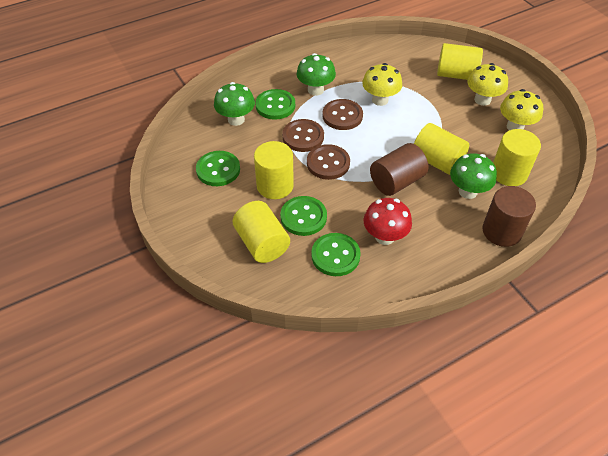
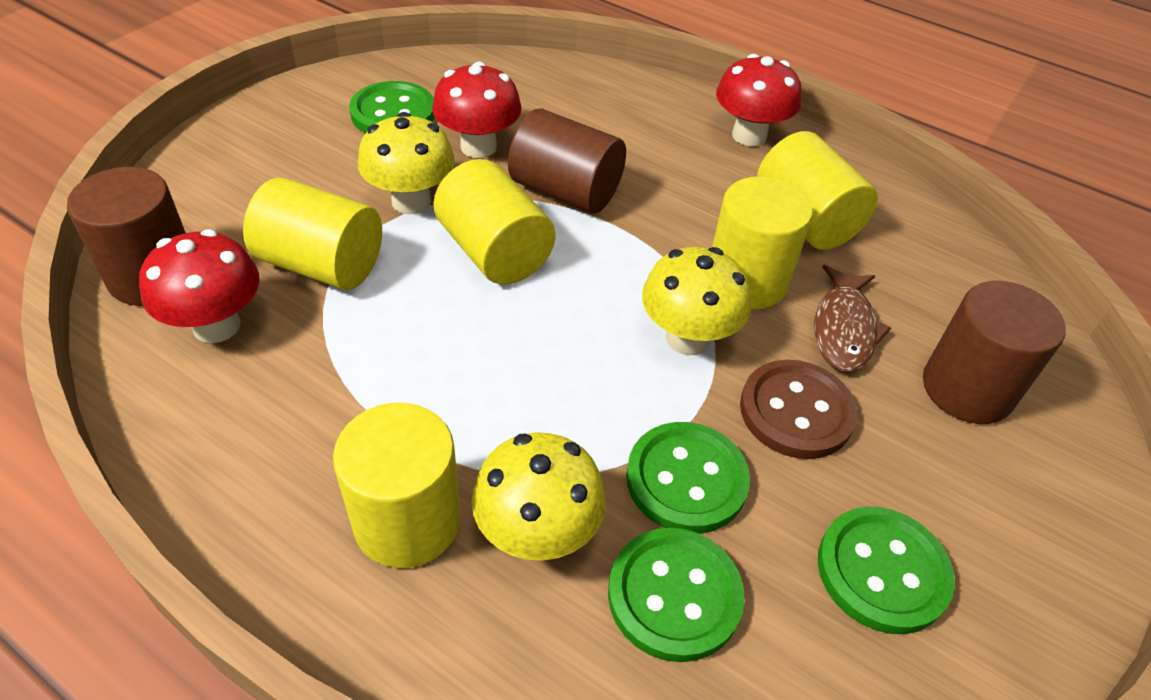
brown button: 3 -> 1
brown cylinder: 2 -> 3
brown fish: 0 -> 1
green mushroom: 3 -> 0
red mushroom: 1 -> 3

